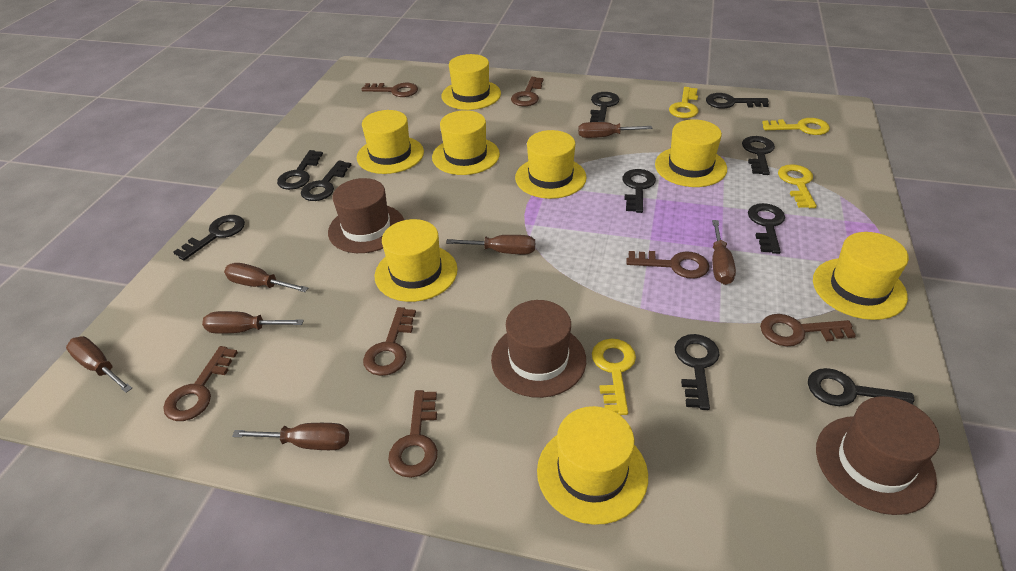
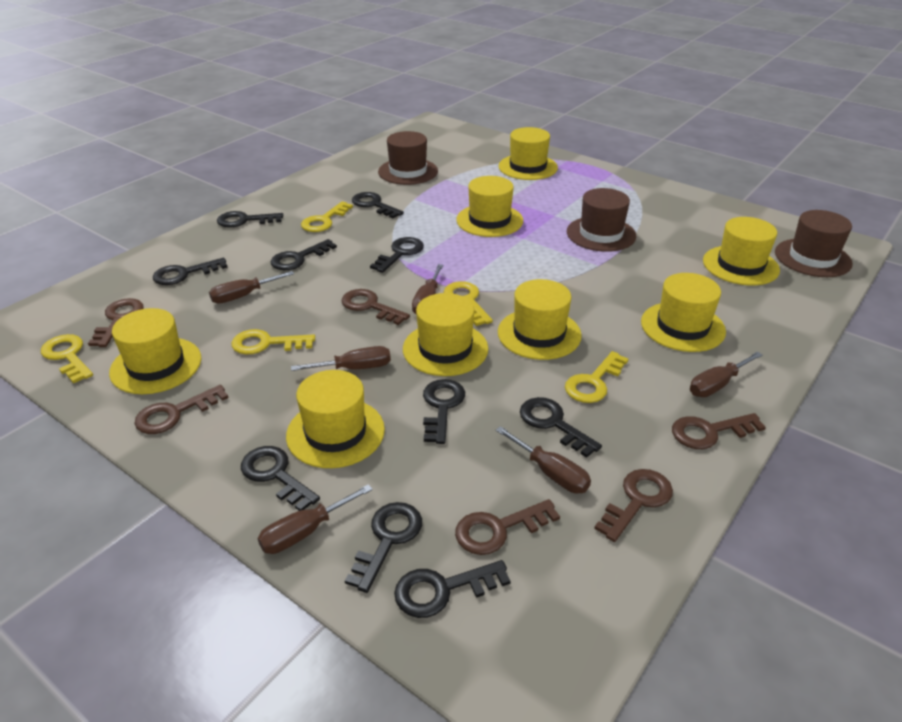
brown key: 7 -> 6
brown screwdriver: 7 -> 6
yellow key: 4 -> 5

